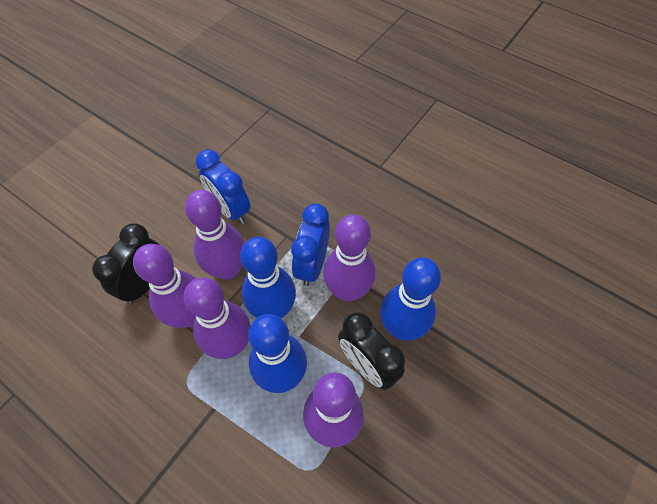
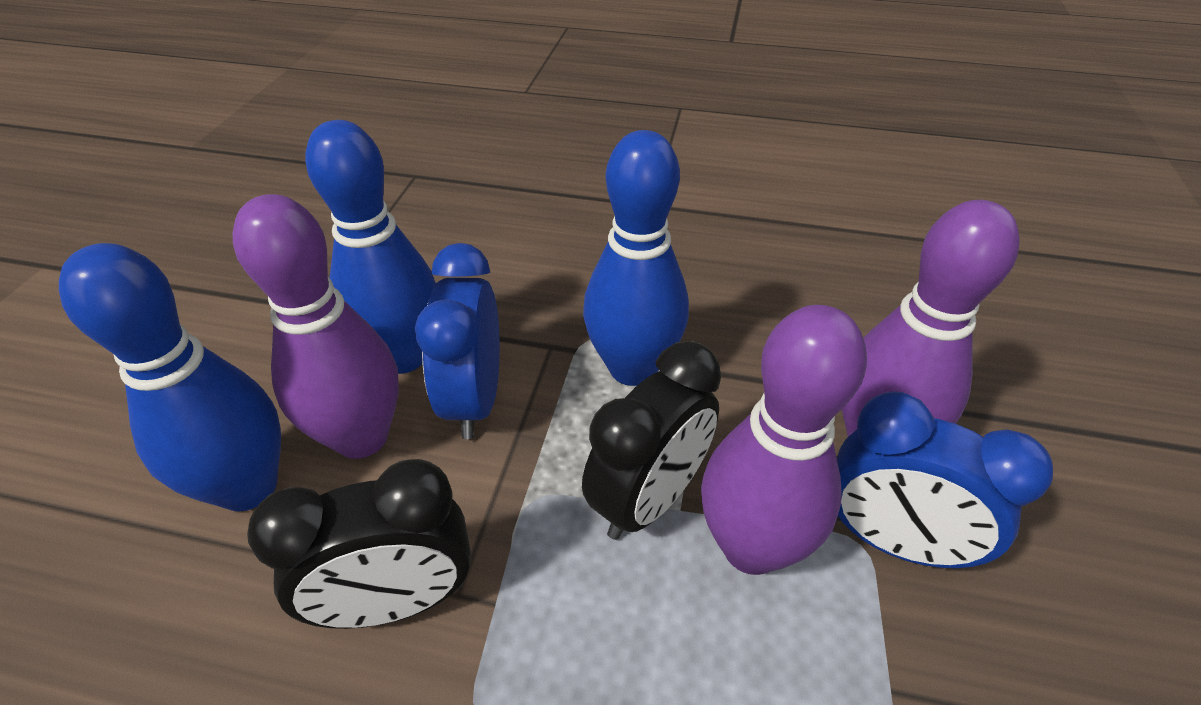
purple bowling pin: 5 -> 3

